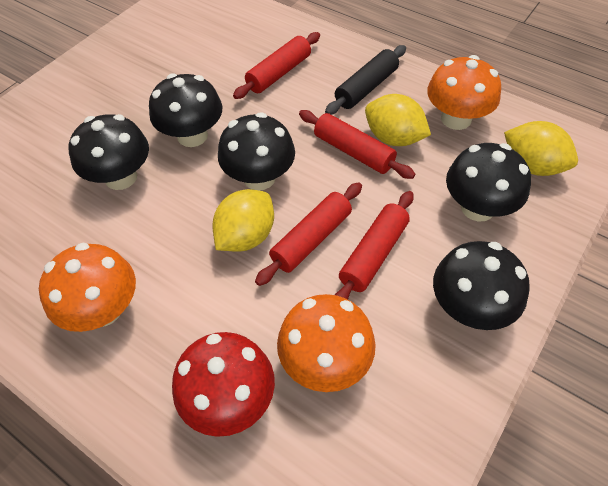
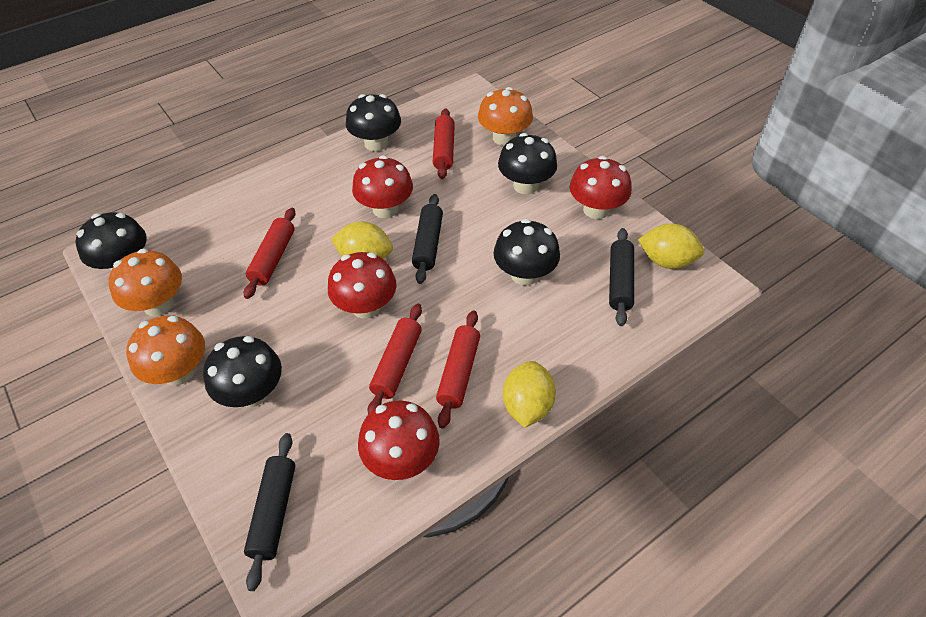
black rolling pin: 1 -> 3
red mushroom: 1 -> 4

